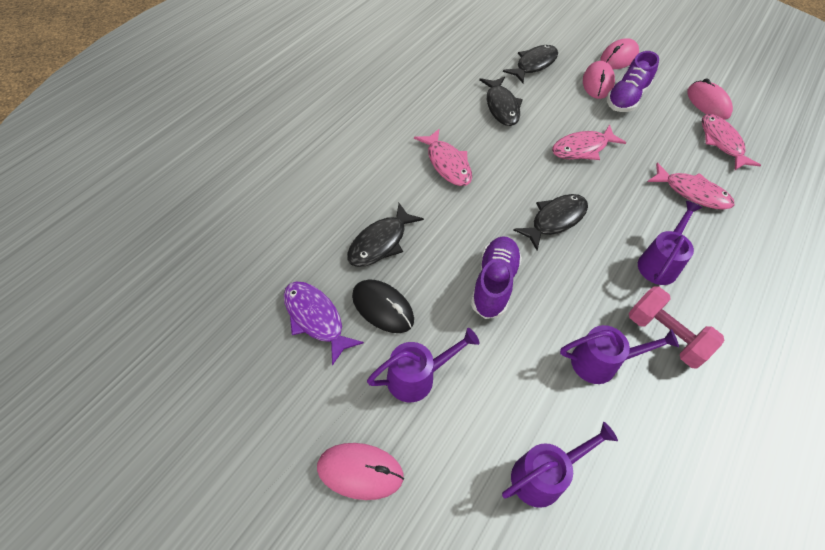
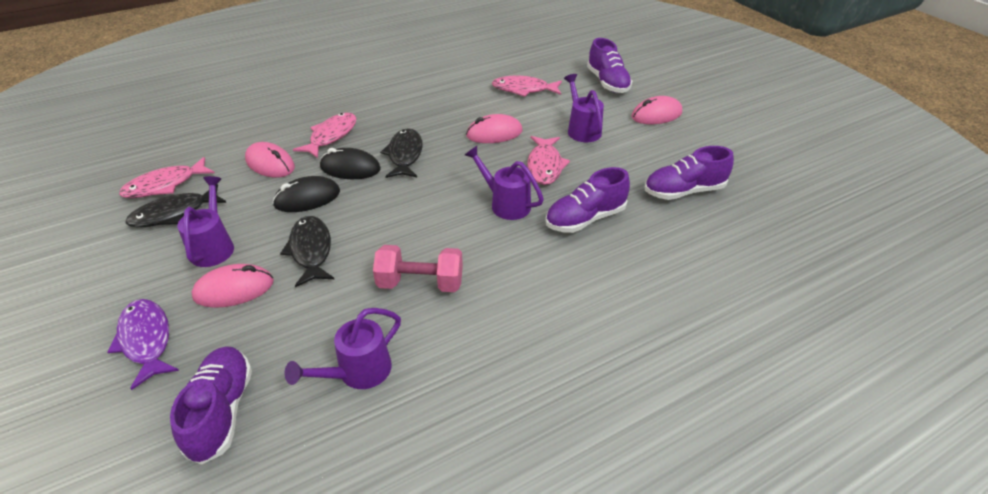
black fish: 4 -> 3
black mouse: 1 -> 2
purple shoe: 2 -> 4

